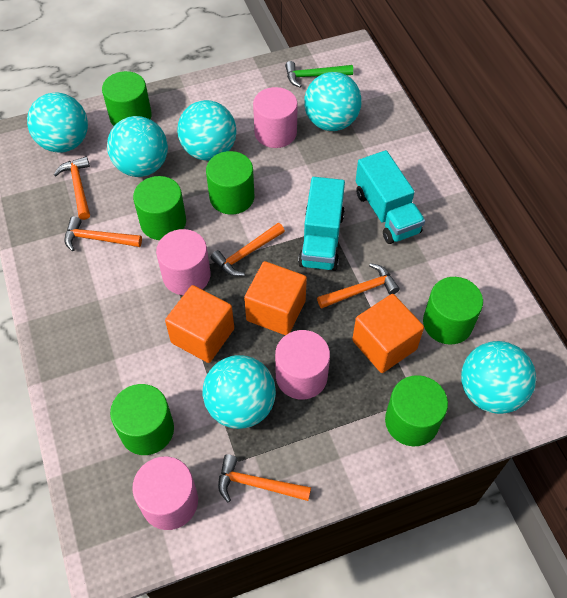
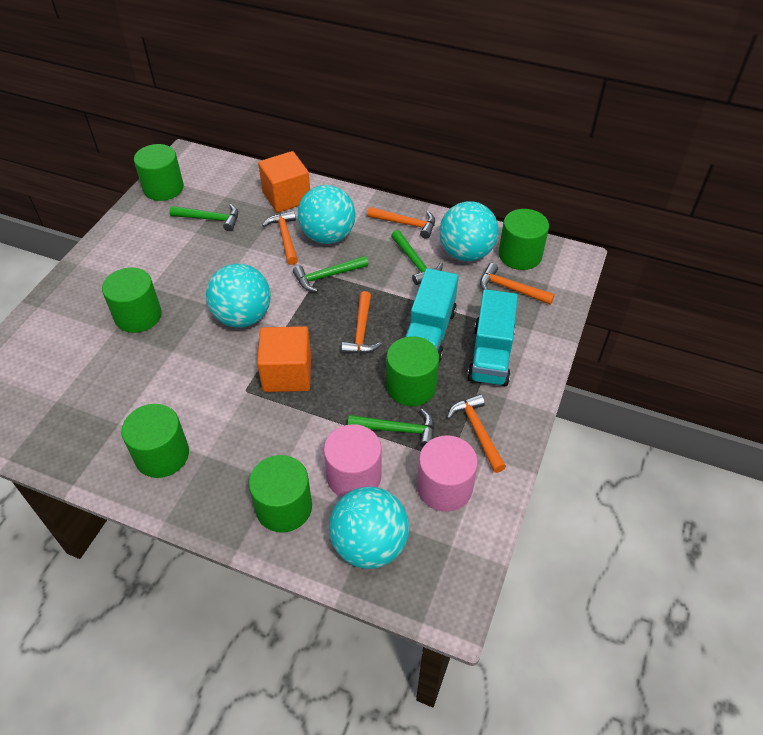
green hammer: 1 -> 4
orange cube: 3 -> 2
pink cylinder: 4 -> 2
turquoise ball: 6 -> 4

